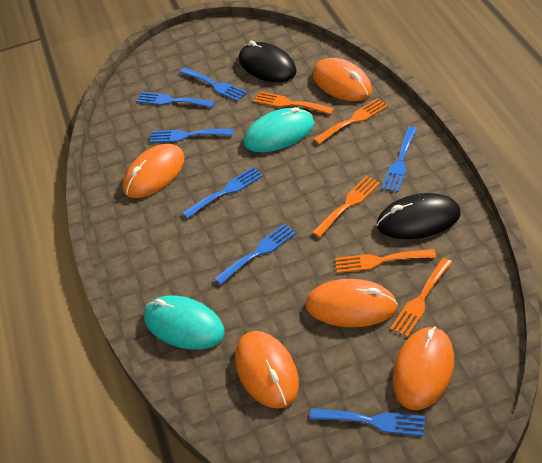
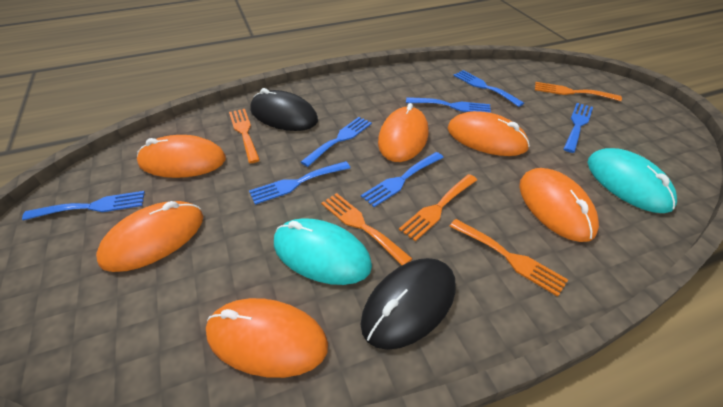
orange mouse: 5 -> 6

